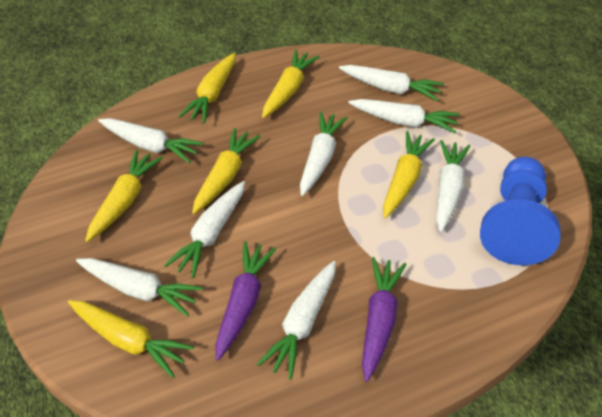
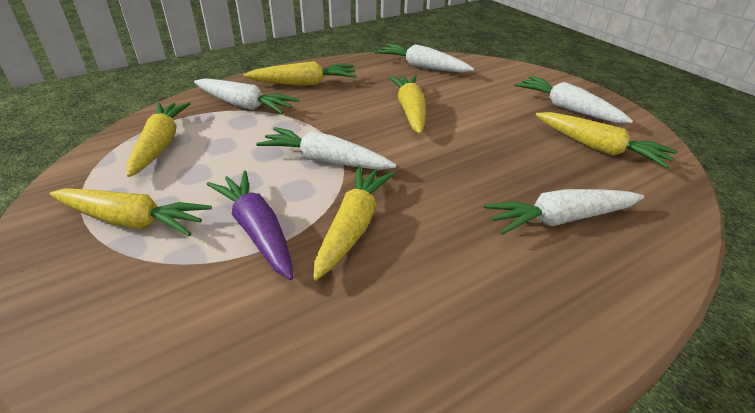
blue pawn: 1 -> 0
purple carrot: 2 -> 1
white carrot: 8 -> 5

